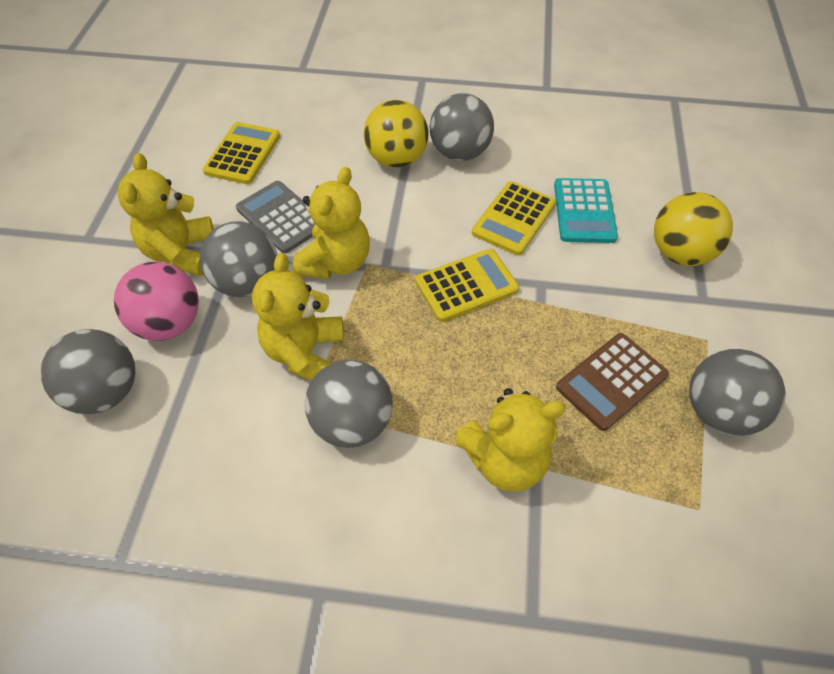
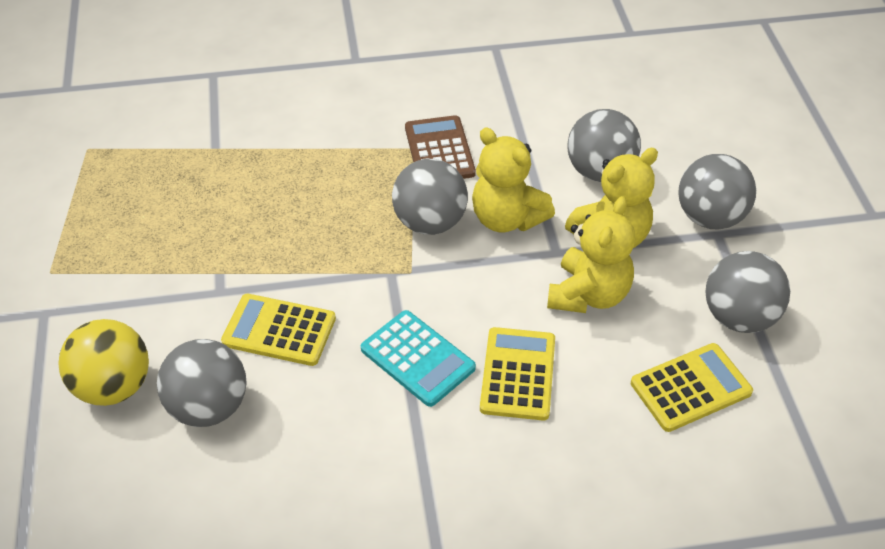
grey calculator: 1 -> 0
pink ball: 1 -> 0
yellow ball: 2 -> 1
yellow teddy bear: 4 -> 3

